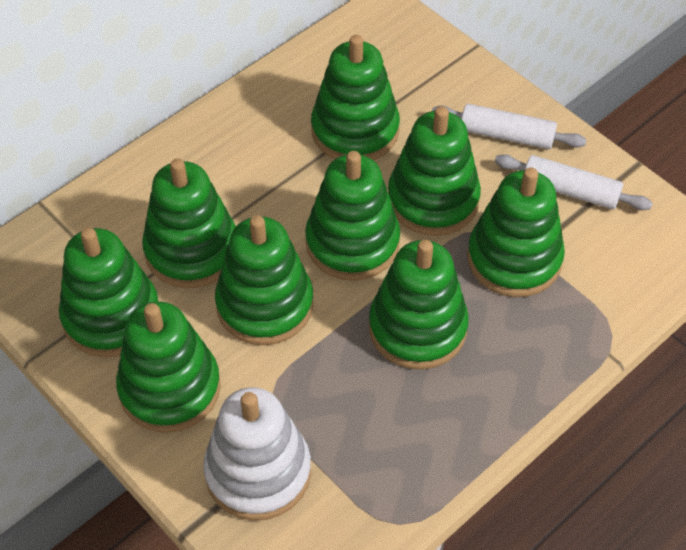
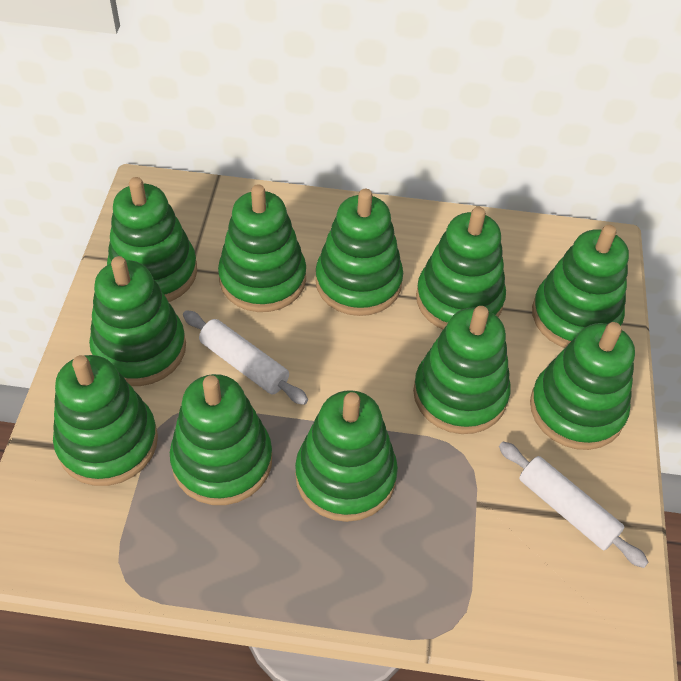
green stacking toy: 9 -> 11
white stacking toy: 1 -> 0

